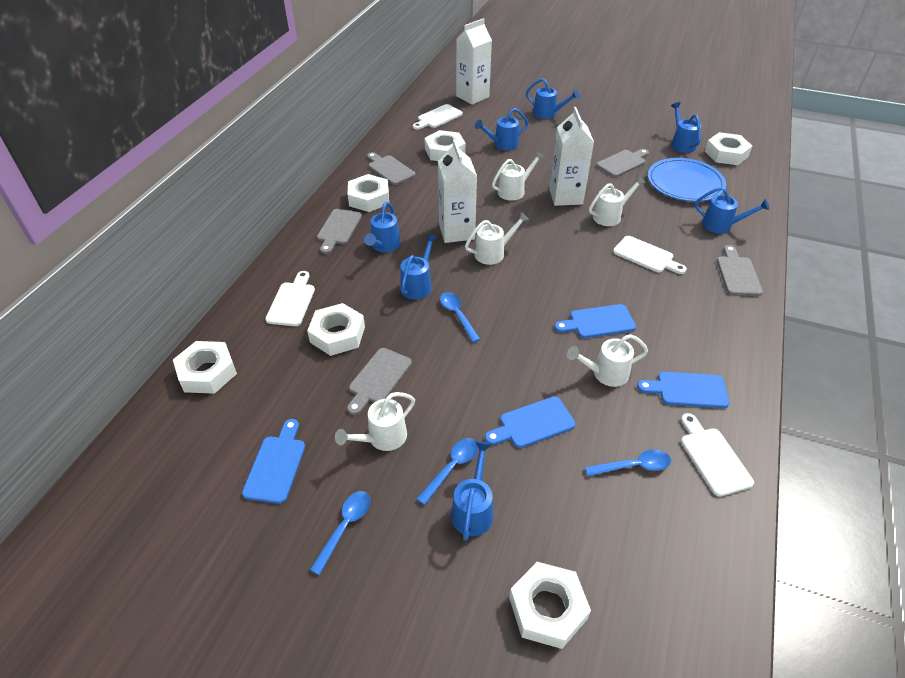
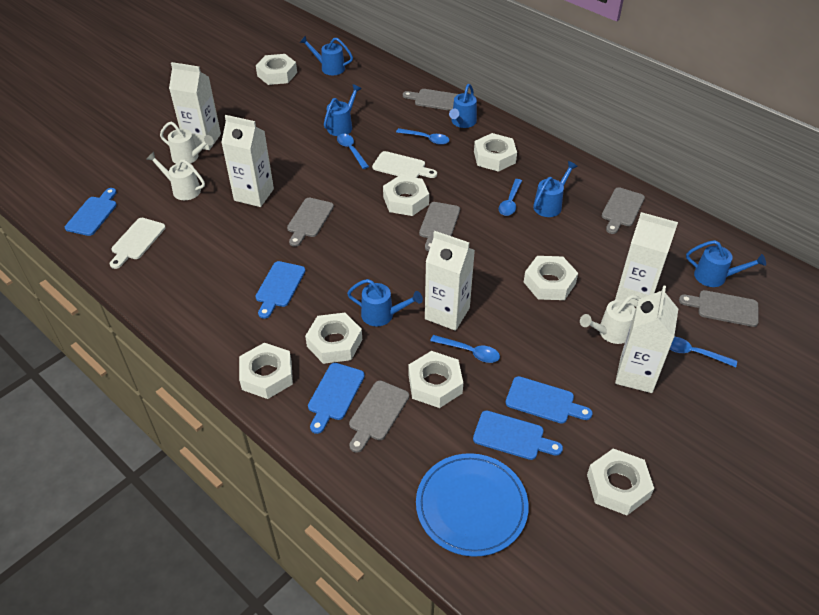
blue cutting board: 4 -> 5
blue spoon: 4 -> 5
blue watering can: 7 -> 6
grey cutting board: 5 -> 6
white carton: 3 -> 5
white cutting board: 4 -> 2
white nut: 6 -> 8
white watering can: 5 -> 3

